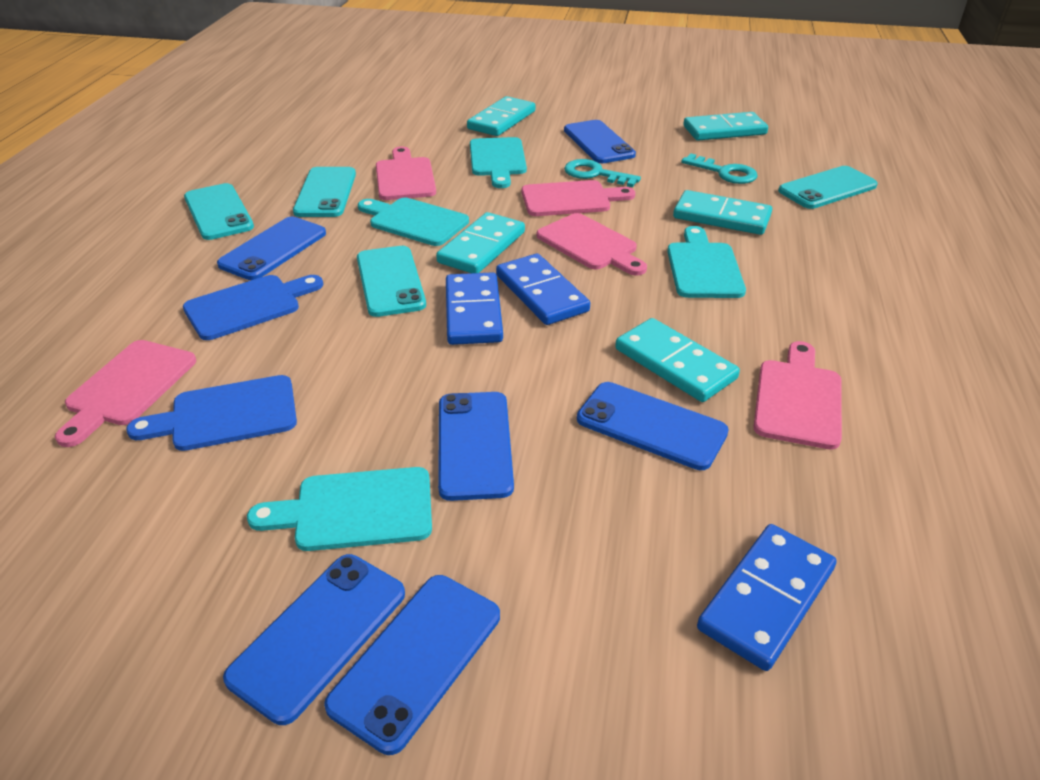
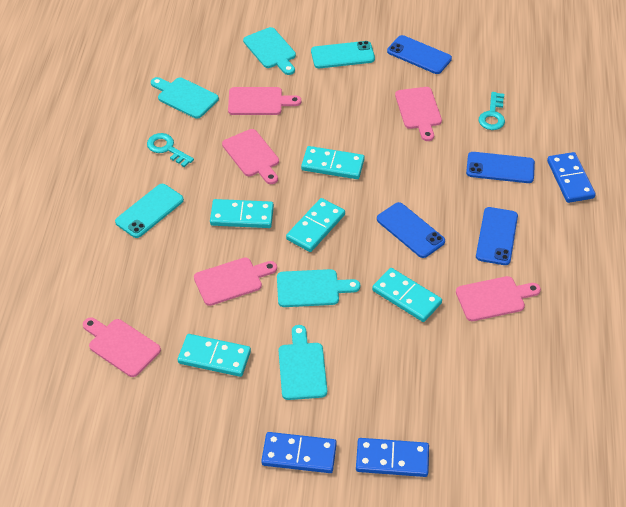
blue cutting board: 2 -> 0
blue phone: 6 -> 4
pink cutting board: 5 -> 6
turquoise phone: 4 -> 2

